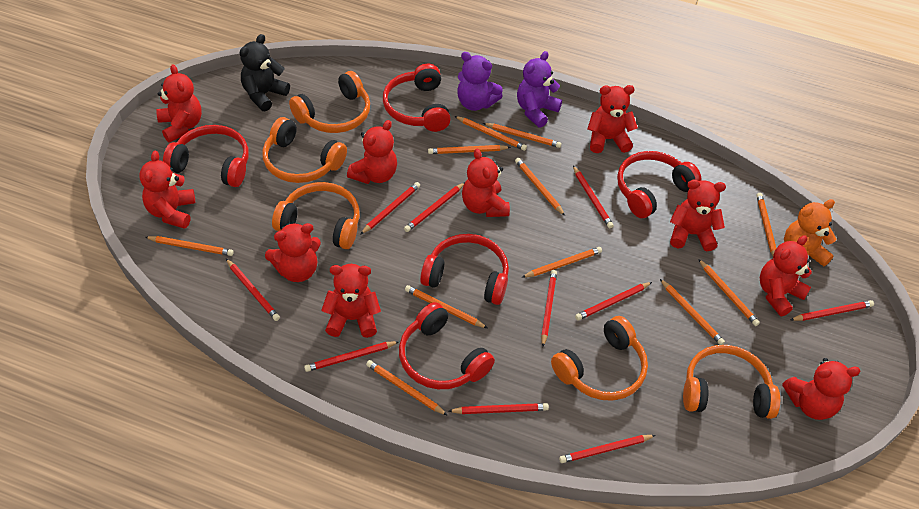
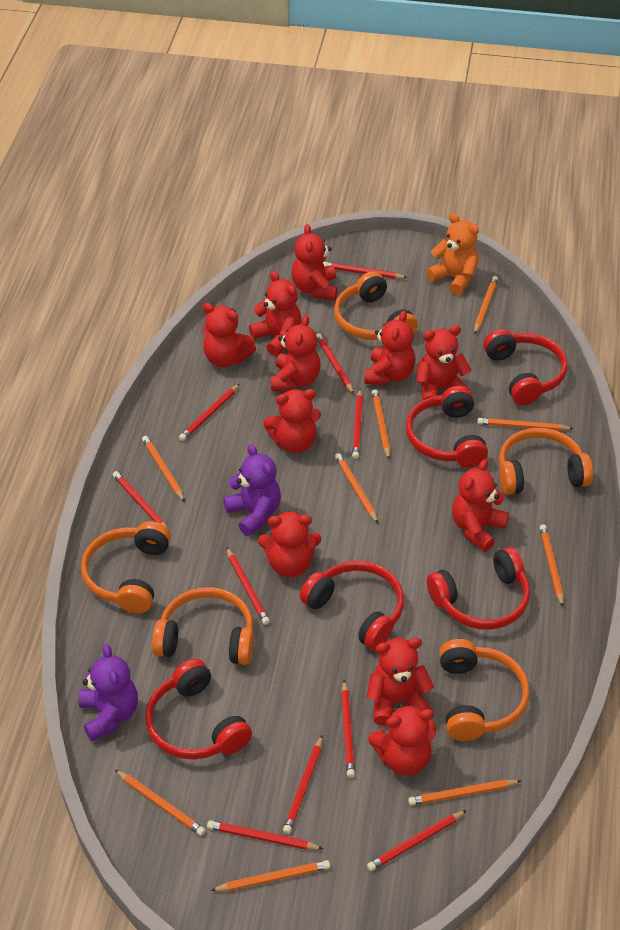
black teddy bear: 1 -> 0
orange pencil: 11 -> 9
red teddy bear: 10 -> 11

